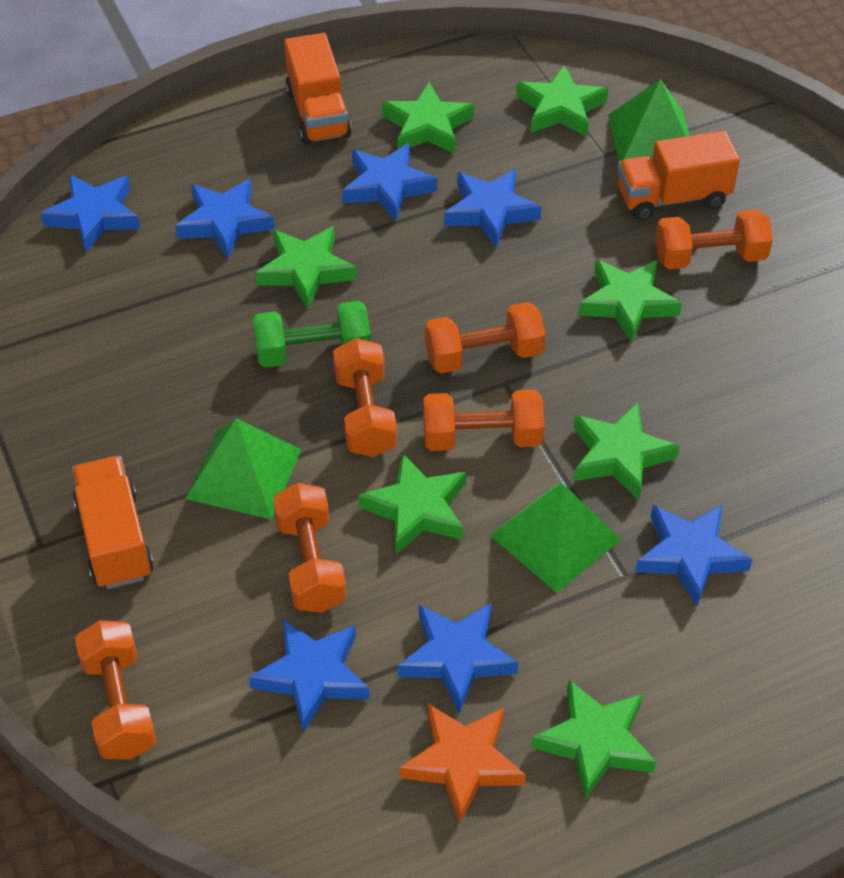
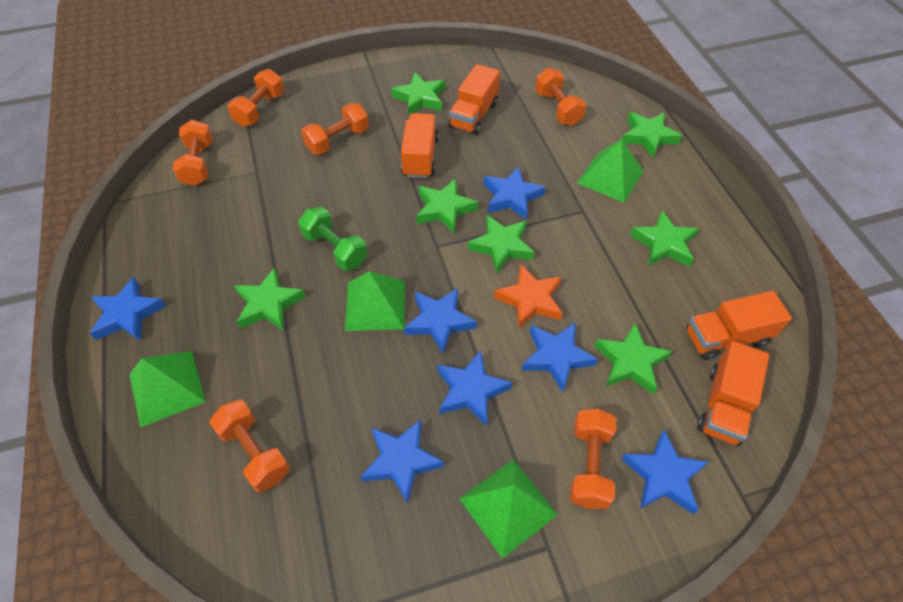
green pyramid: 3 -> 4
orange truck: 3 -> 4

